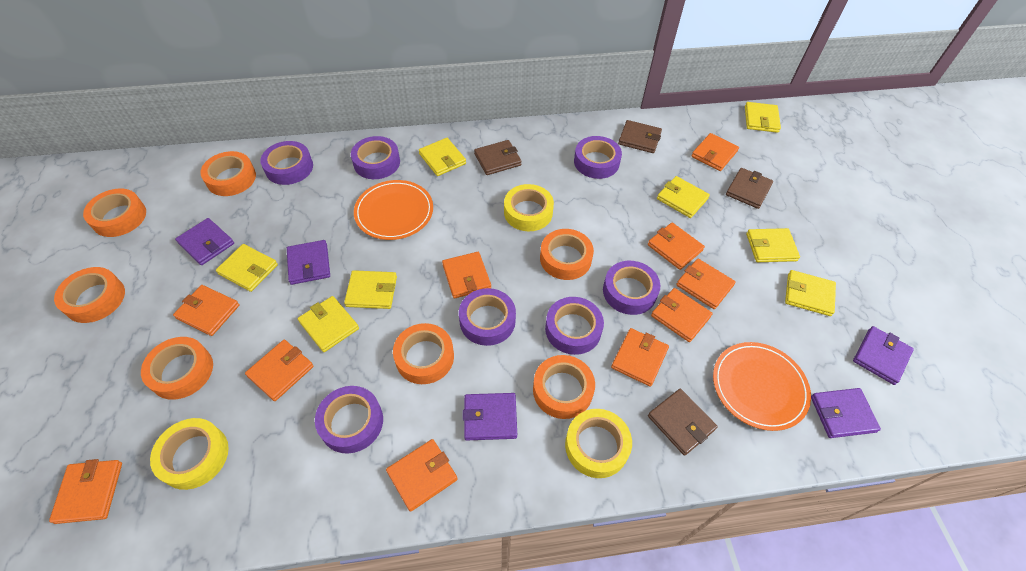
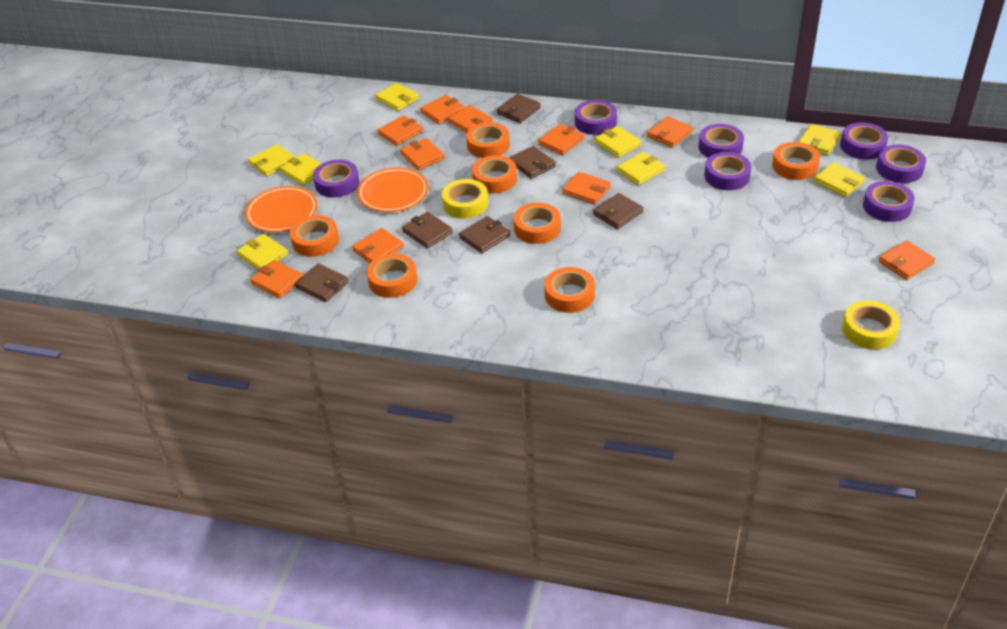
brown wallet: 4 -> 6
purple wallet: 5 -> 0
yellow tape: 3 -> 2

